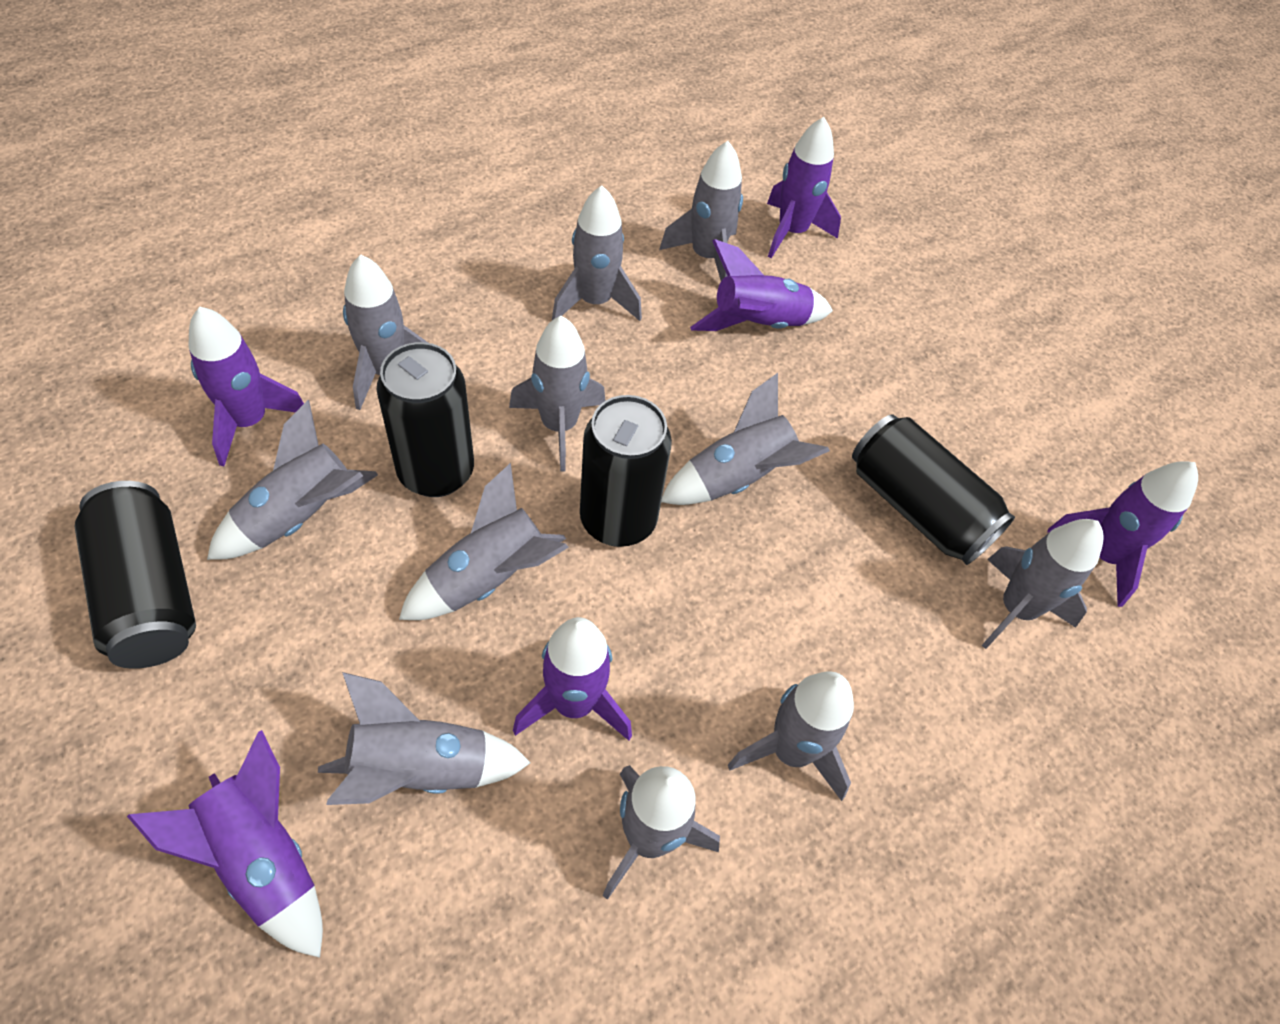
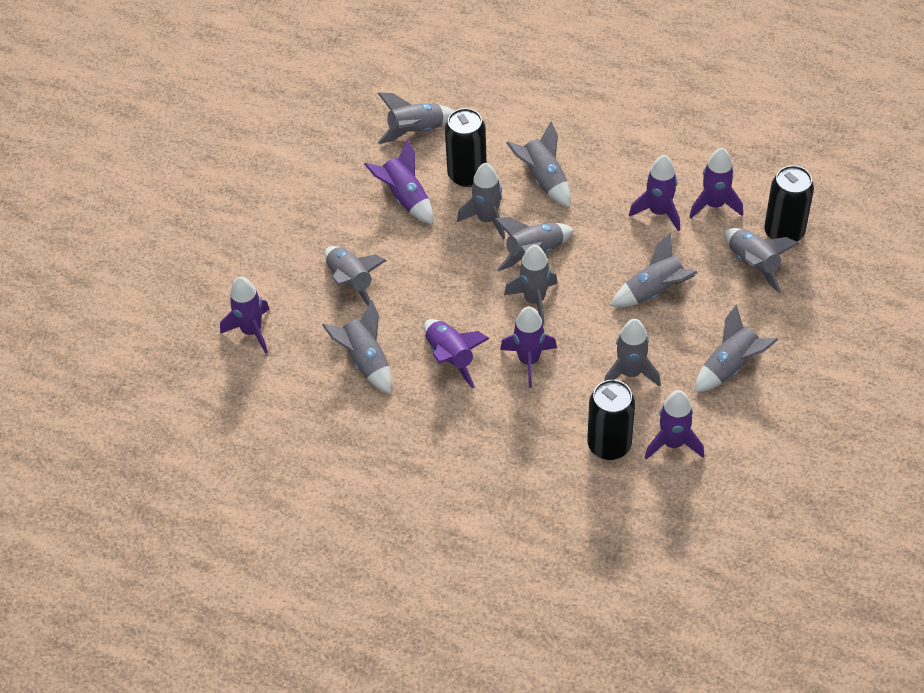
black can: 4 -> 3
purple rocket: 6 -> 7

